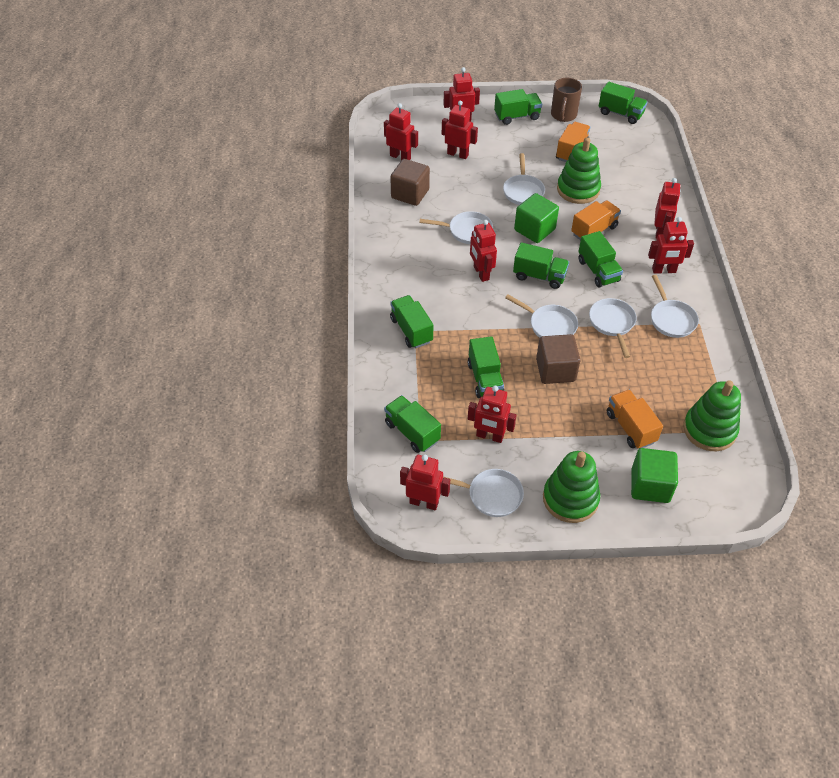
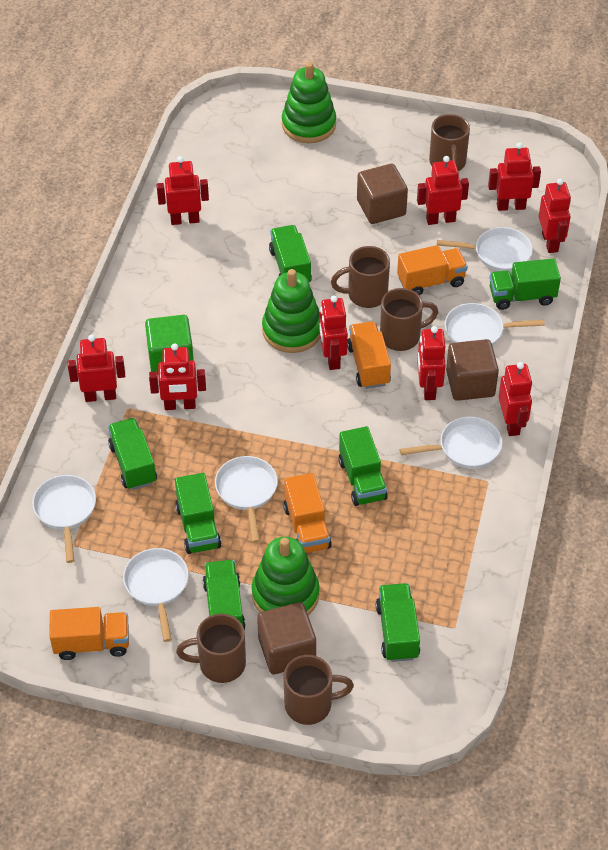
brown cube: 2 -> 3
brown mug: 1 -> 5
green cube: 2 -> 1
orange truck: 3 -> 4
red robot: 8 -> 9

